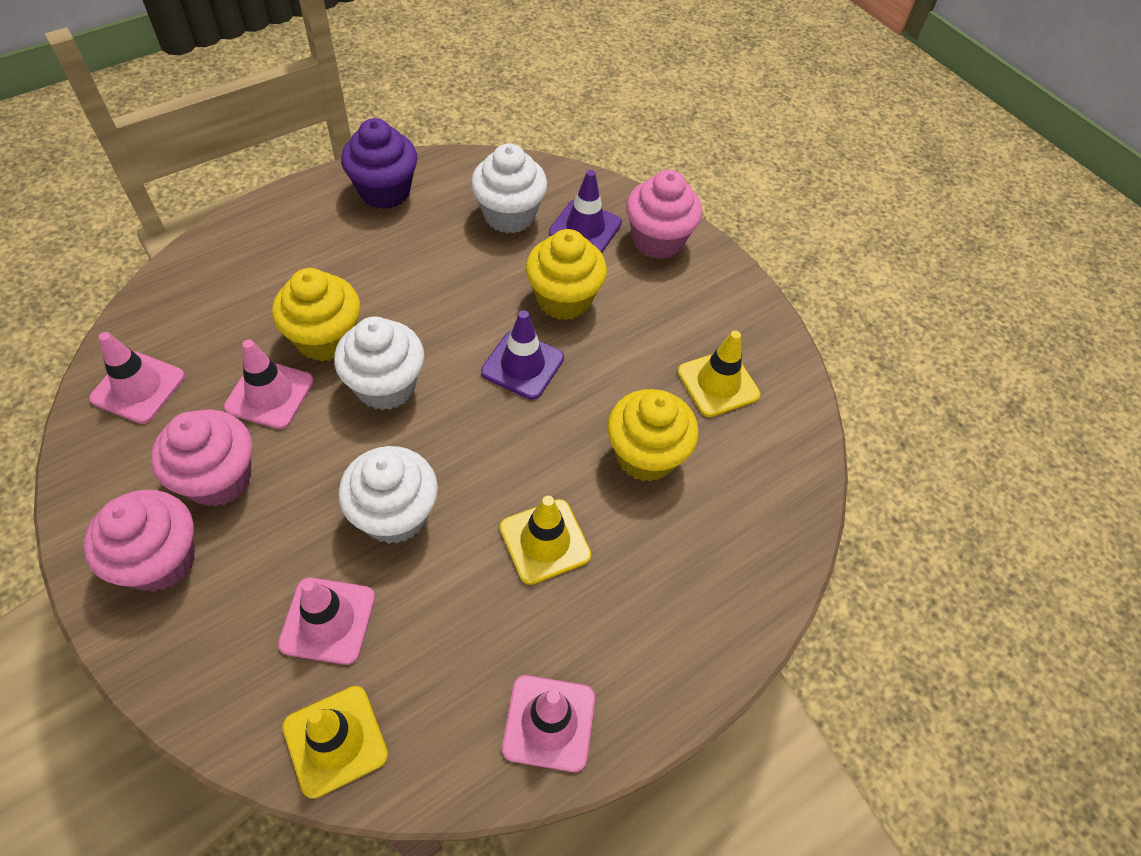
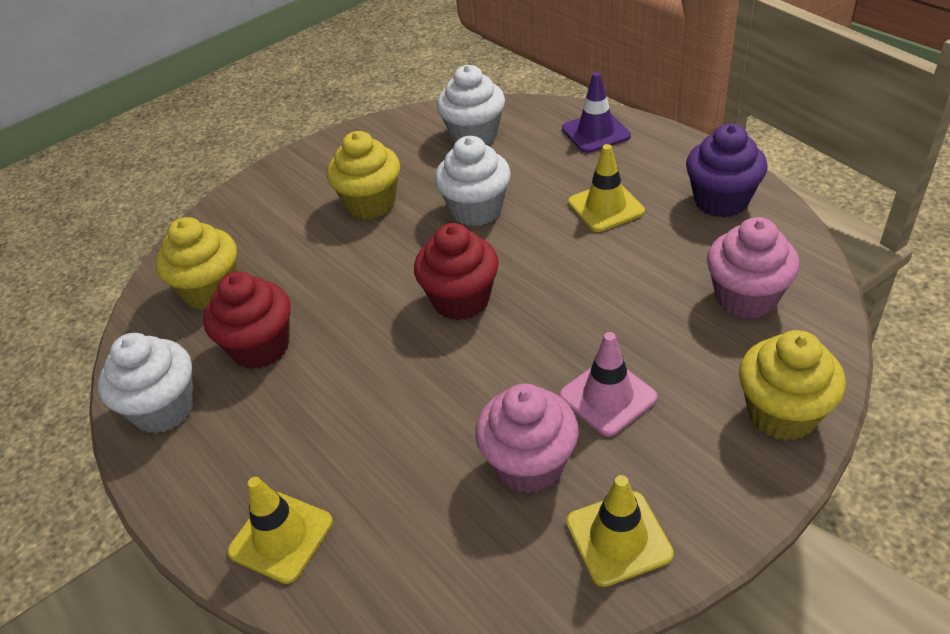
pink cupcake: 3 -> 2
pink traffic cone: 4 -> 1
purple traffic cone: 2 -> 1
red cupcake: 0 -> 2

